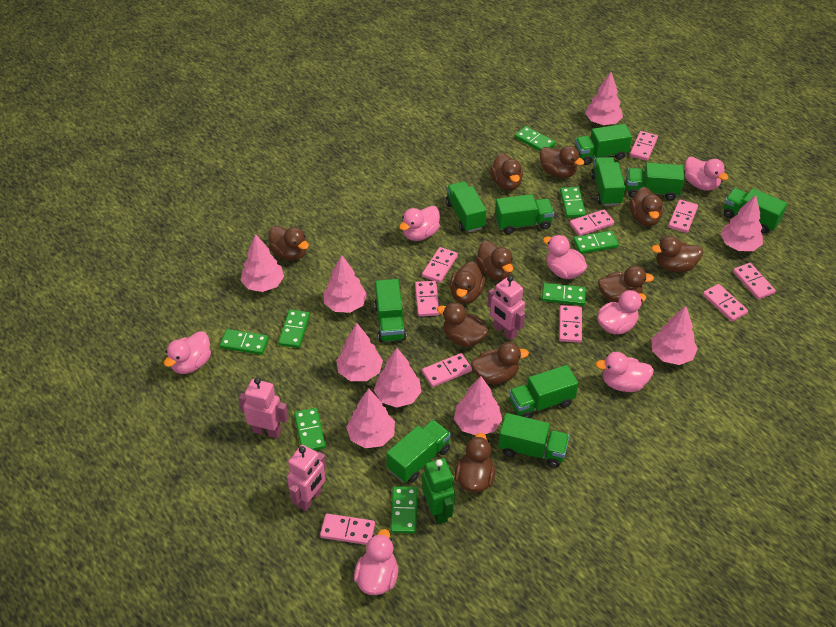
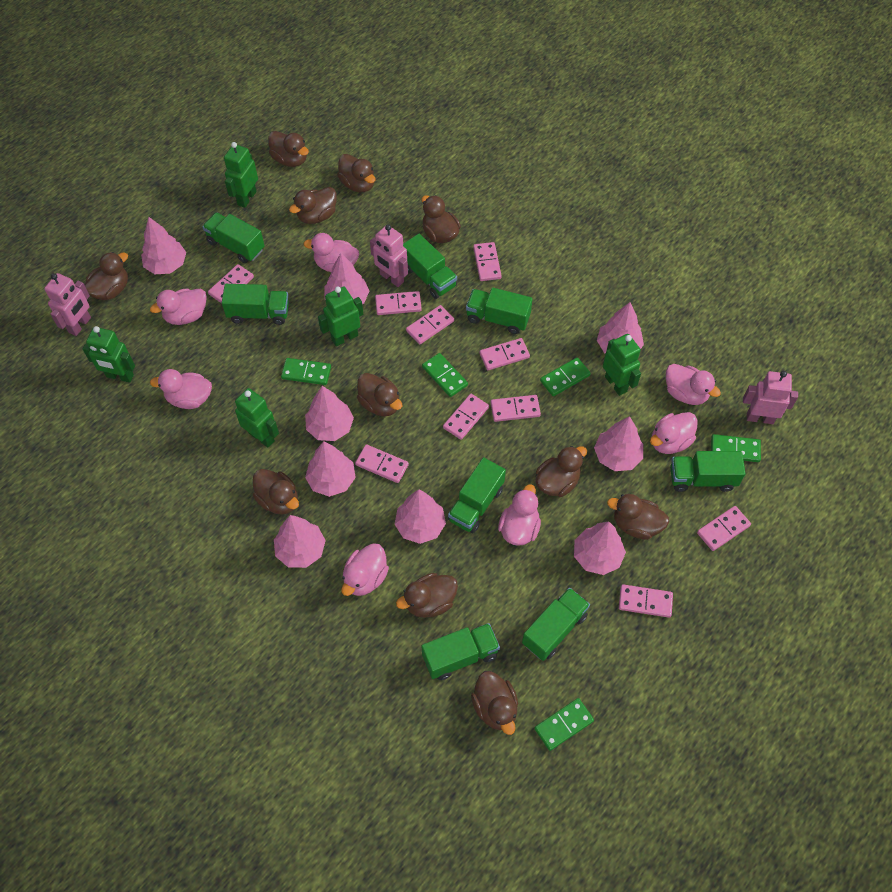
green domino: 8 -> 5
green robot: 1 -> 5
green truck: 10 -> 8

